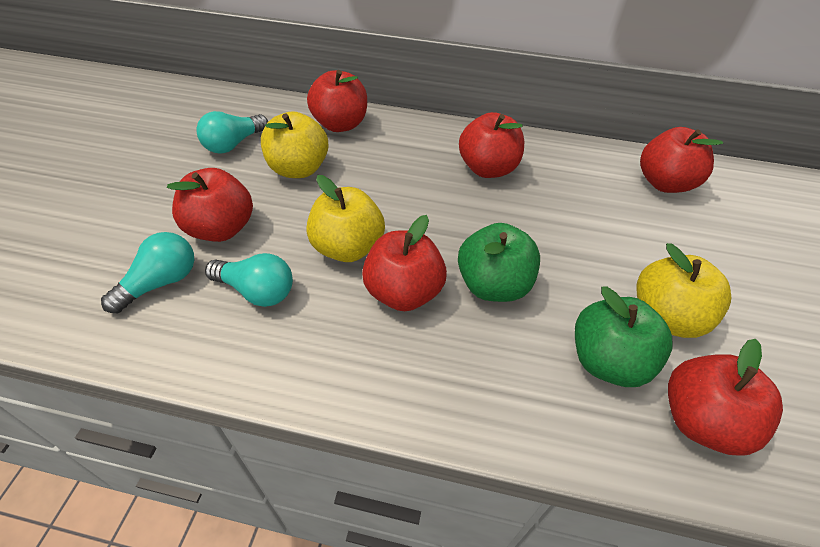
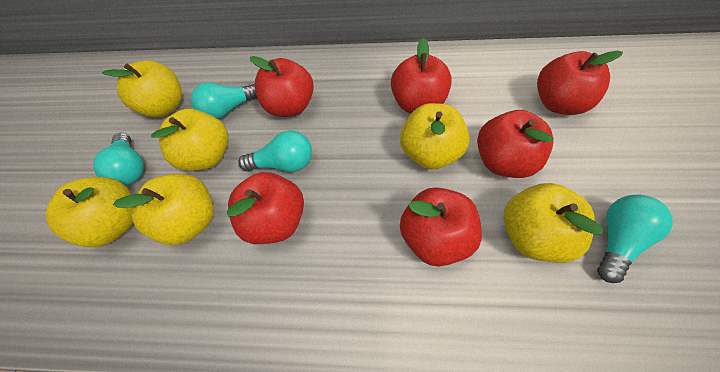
green apple: 2 -> 0
turquoise light bulb: 3 -> 4
yellow apple: 3 -> 6

